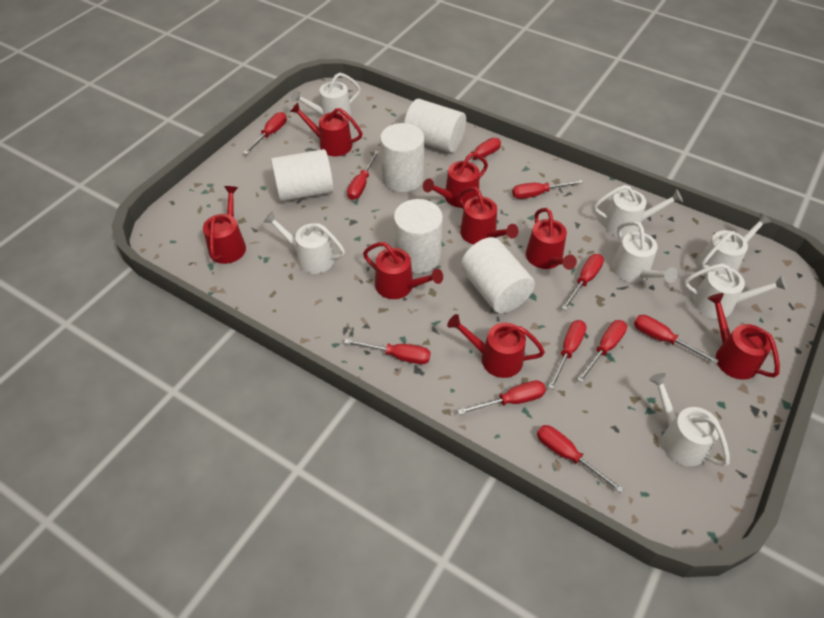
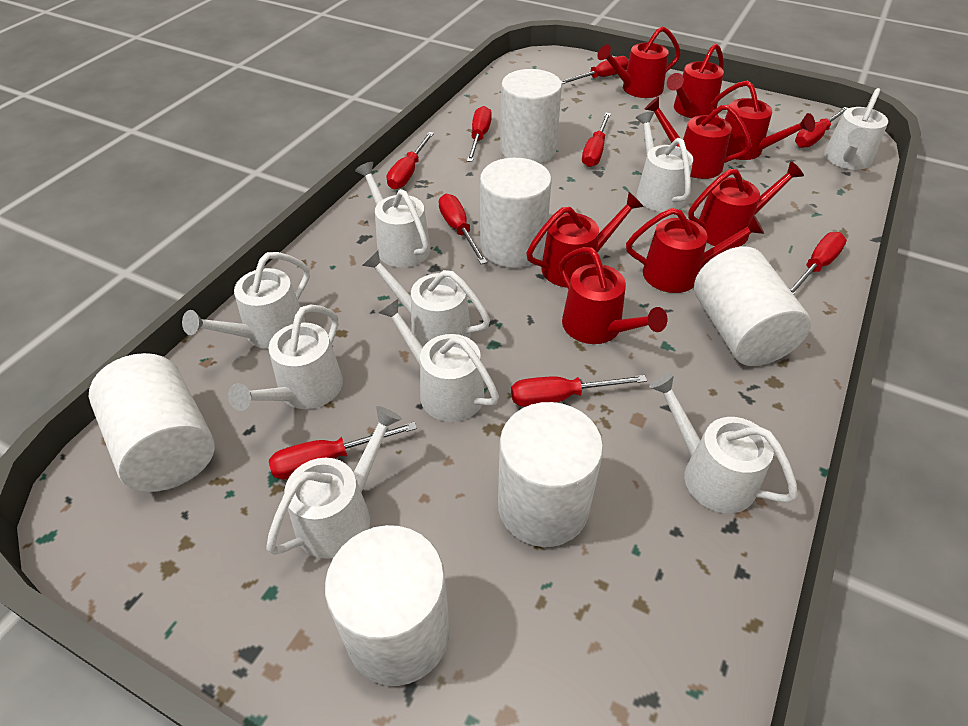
red screwdriver: 11 -> 9
white cylinder: 5 -> 6
white watering can: 7 -> 9

